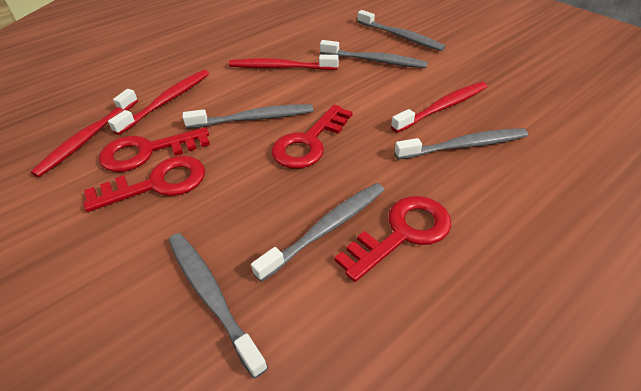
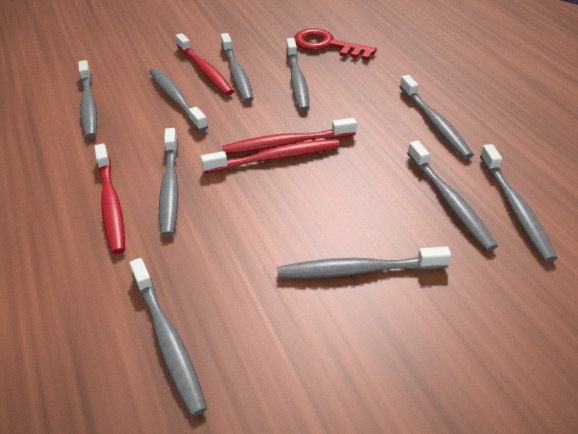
grey toothbrush: 6 -> 10
red key: 4 -> 1

